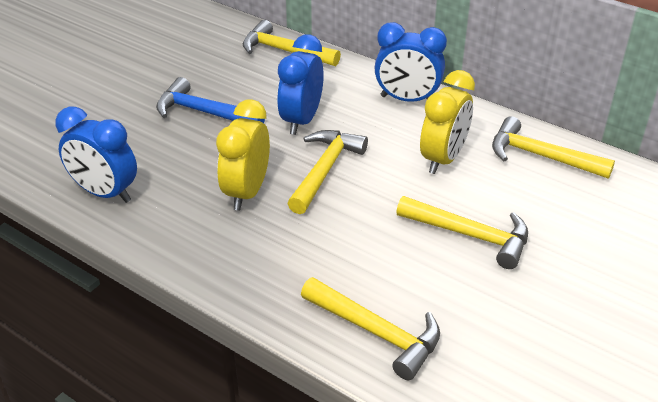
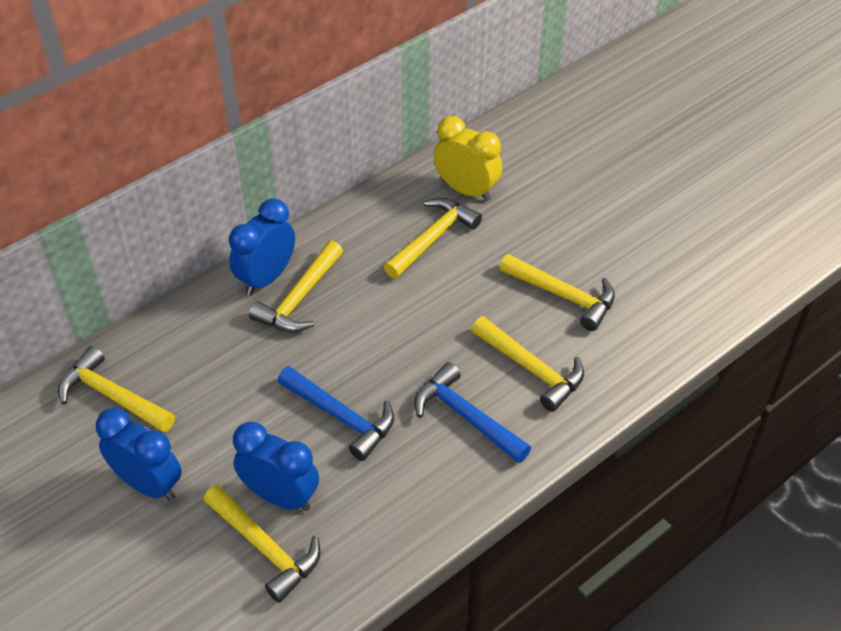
blue hammer: 1 -> 2
yellow clock: 2 -> 1
yellow hammer: 5 -> 6

